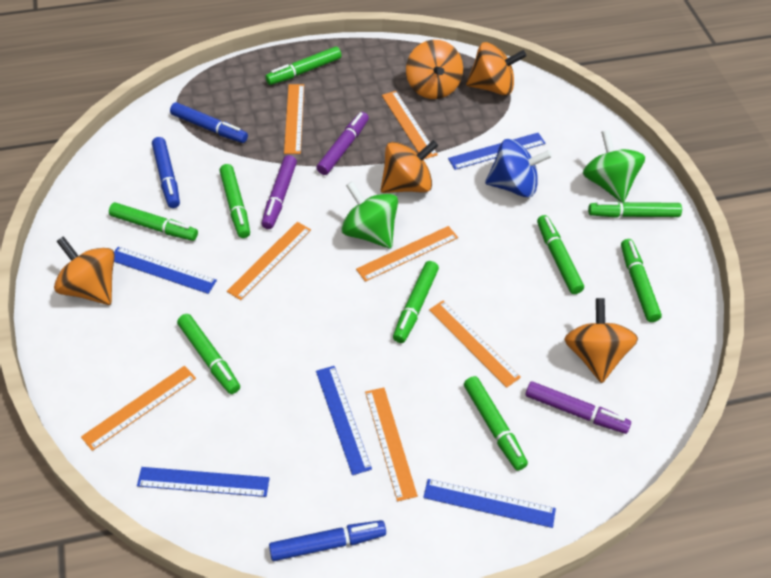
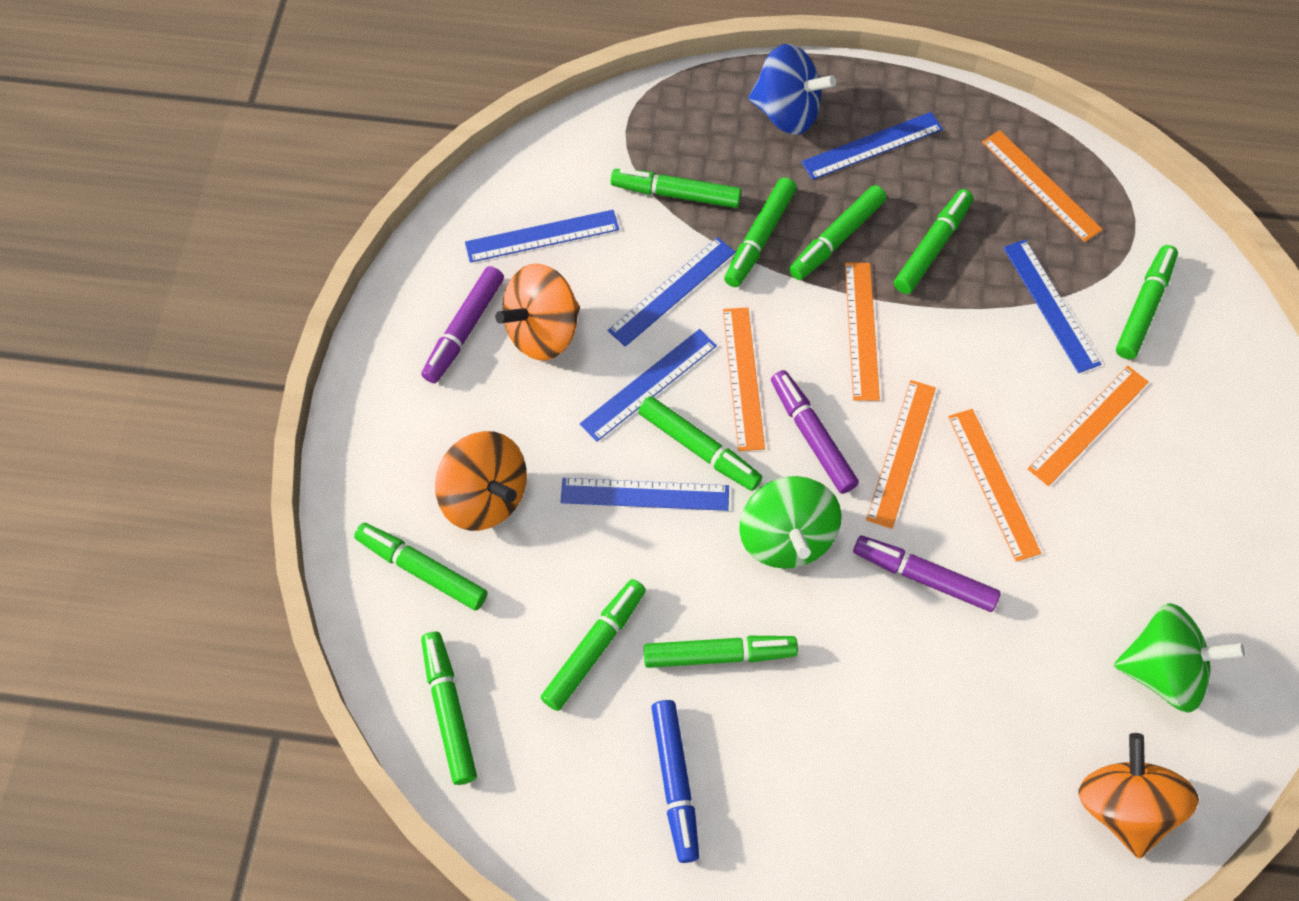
blue marker: 3 -> 1
blue ruler: 5 -> 6
green marker: 9 -> 10
orange ruler: 7 -> 6
orange spinning top: 5 -> 3

